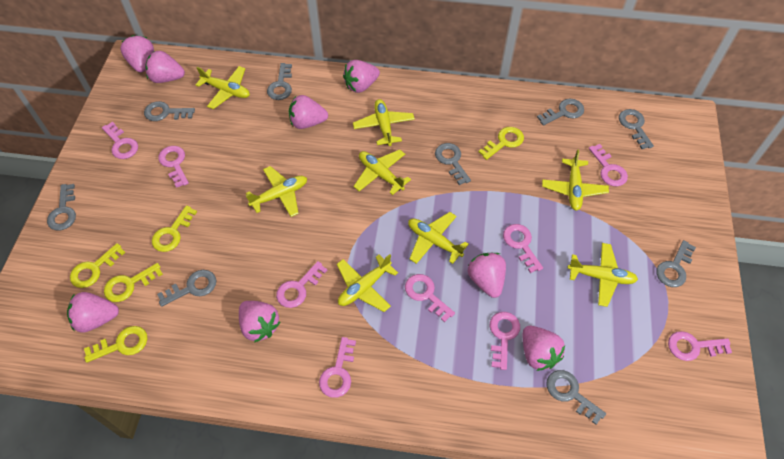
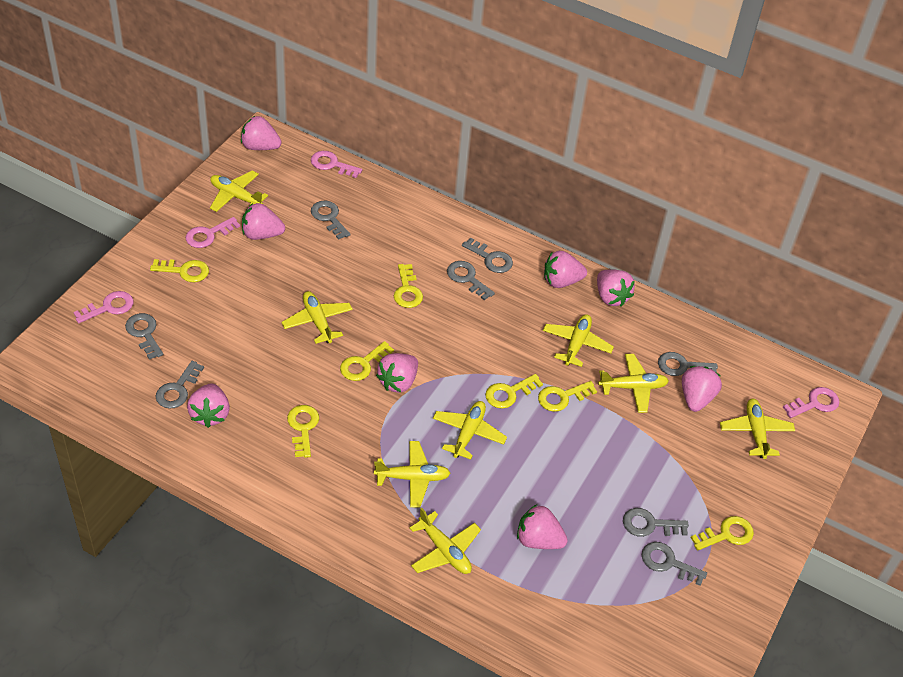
grey key: 9 -> 8
pink key: 9 -> 4
yellow key: 5 -> 7

